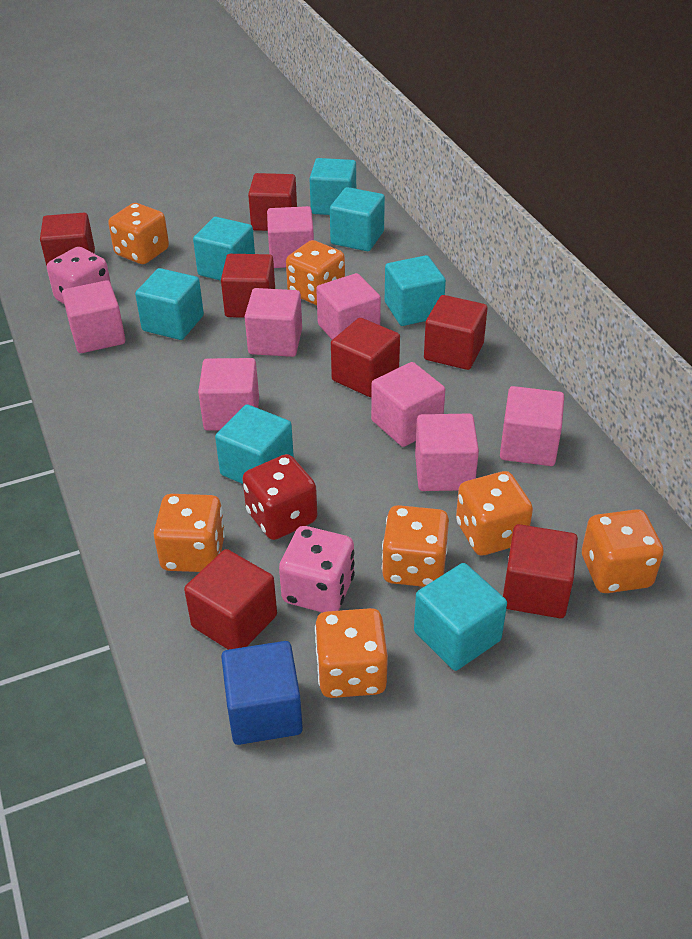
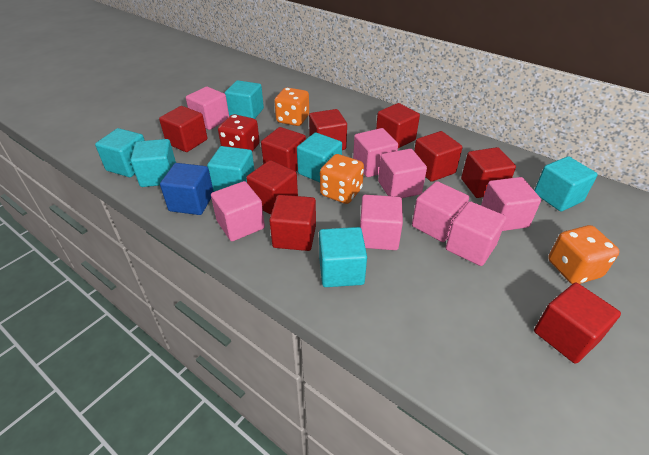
orange dice: 7 -> 3
pink dice: 2 -> 0
red cube: 7 -> 9

